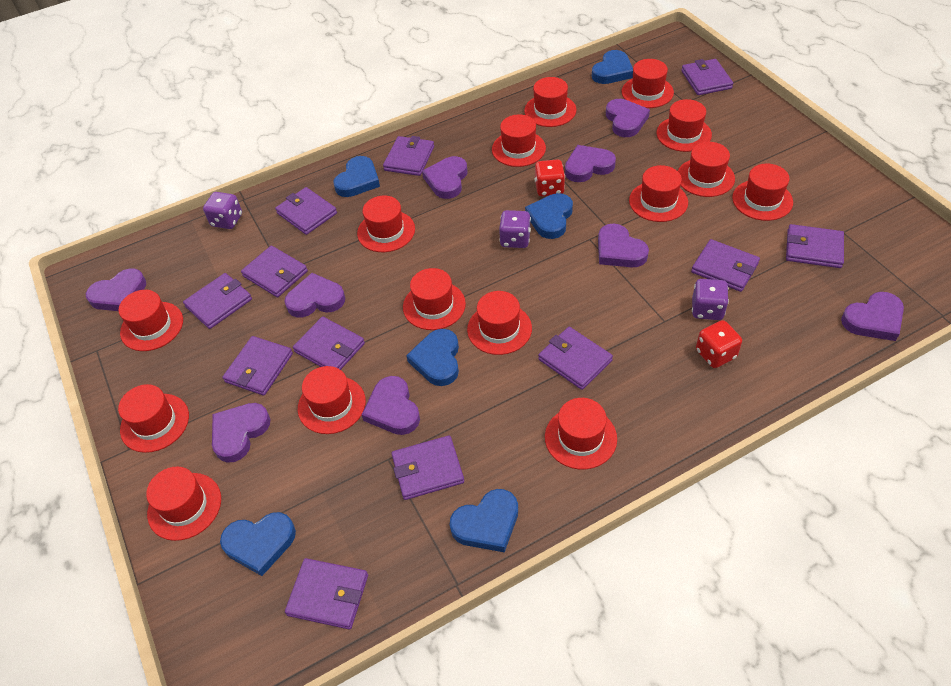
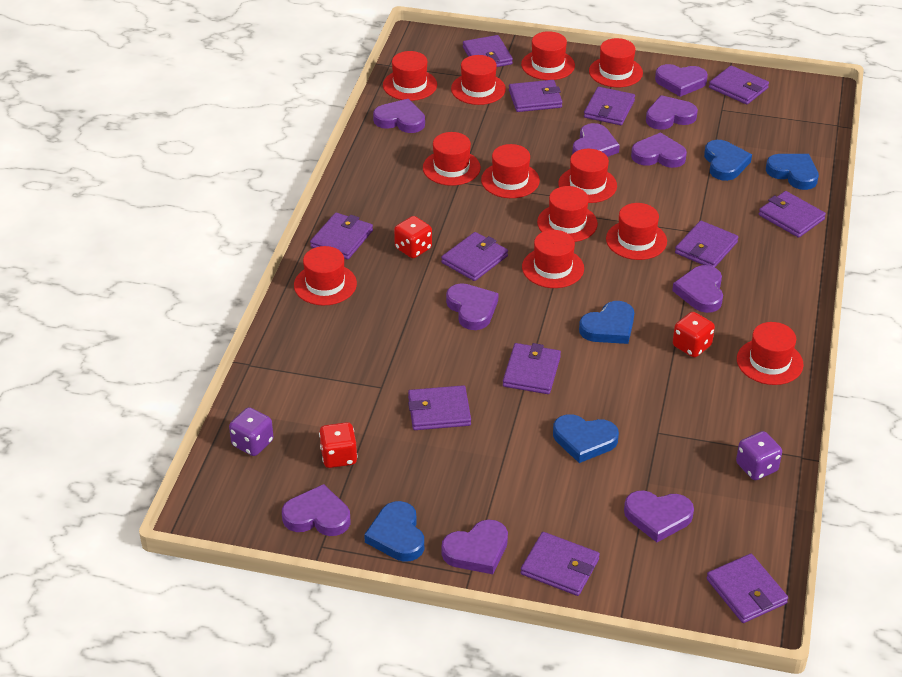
blue heart: 6 -> 5
purple dice: 3 -> 2
purple heart: 9 -> 10
red dice: 2 -> 3
red hat: 15 -> 12

